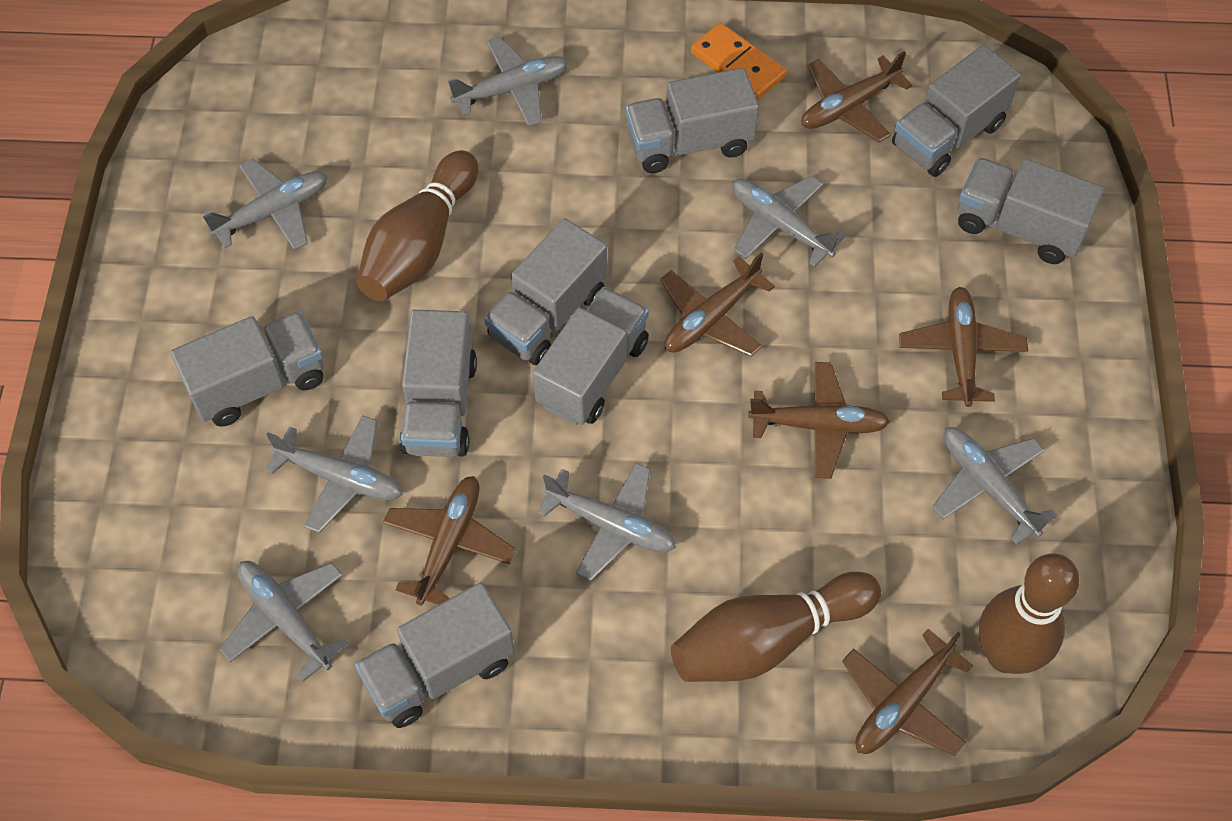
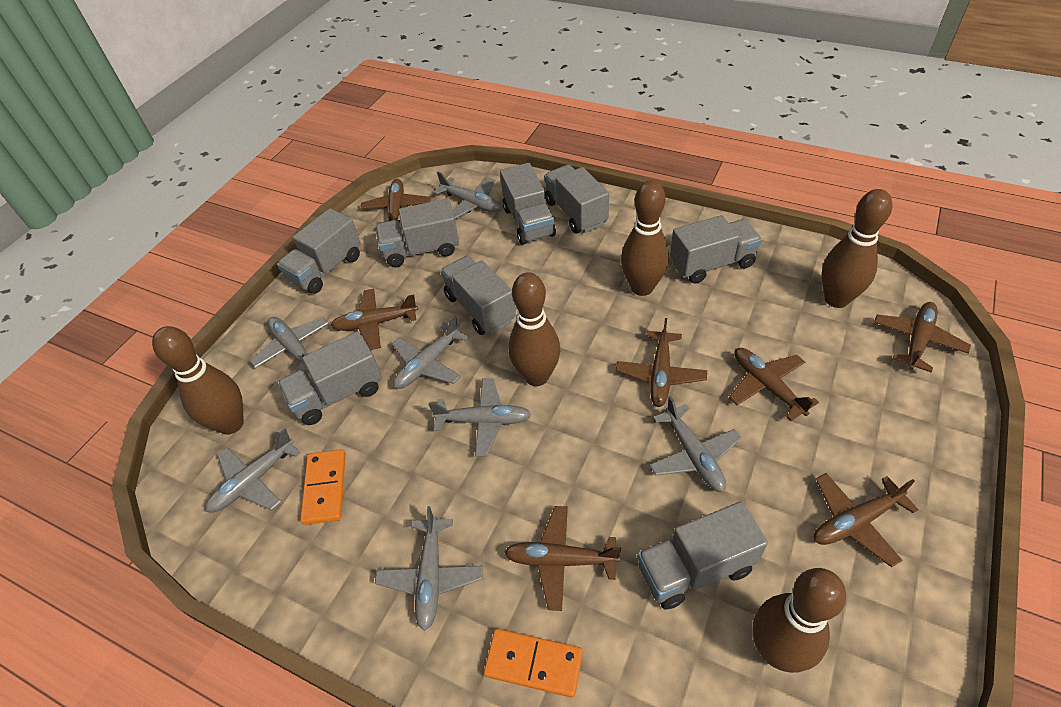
brown bowling pin: 3 -> 5
brown plane: 6 -> 7
orange domino: 1 -> 2

